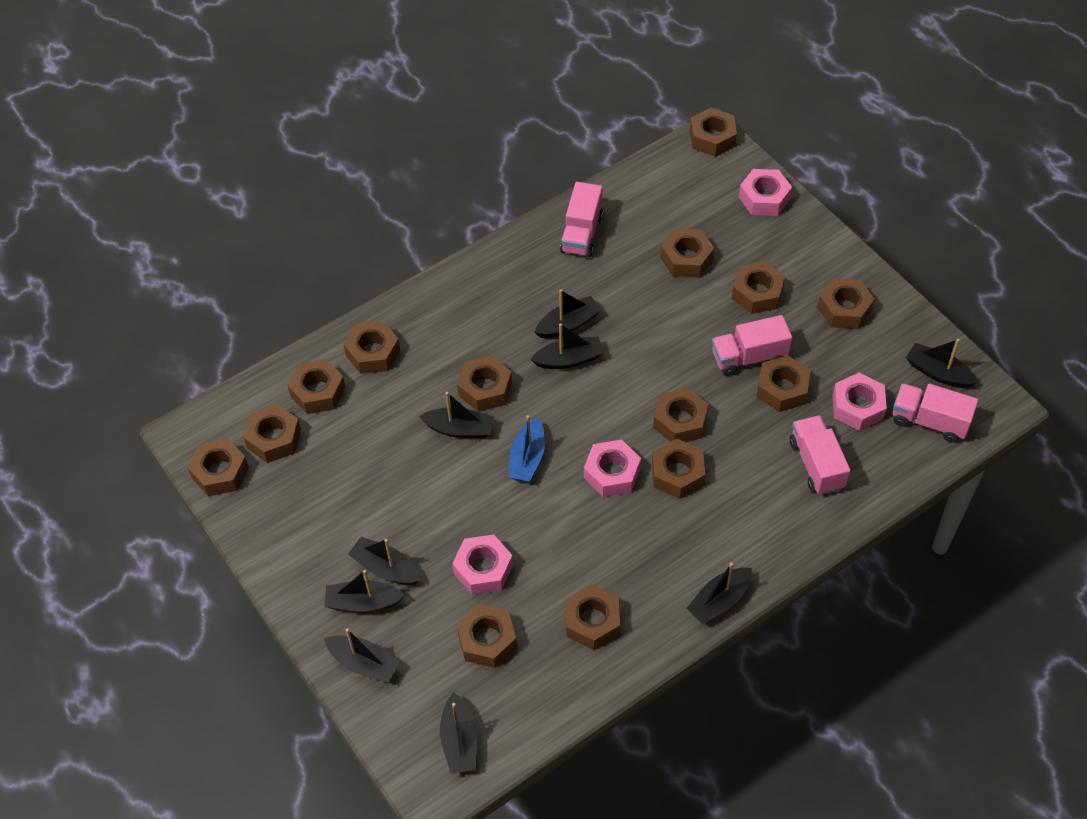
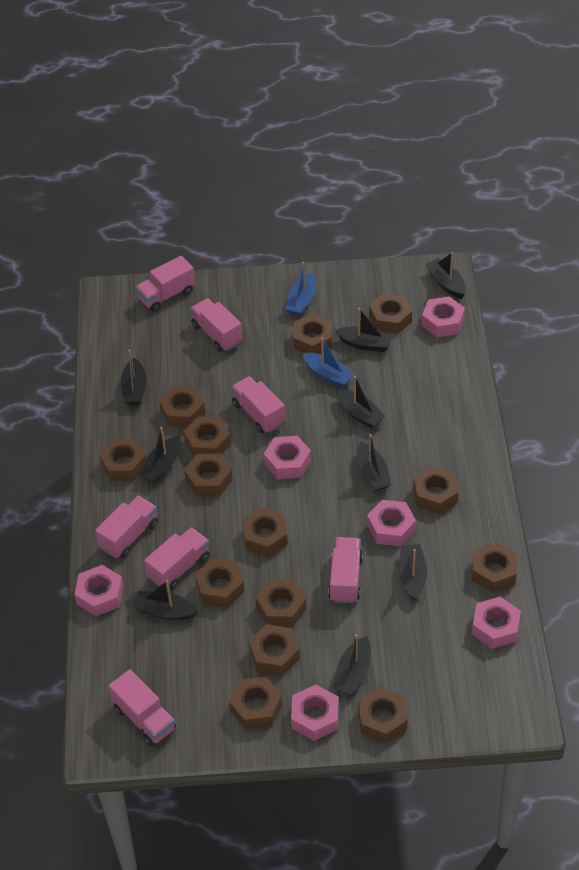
blue boat: 1 -> 2
pink nut: 4 -> 6
pink truck: 4 -> 7

